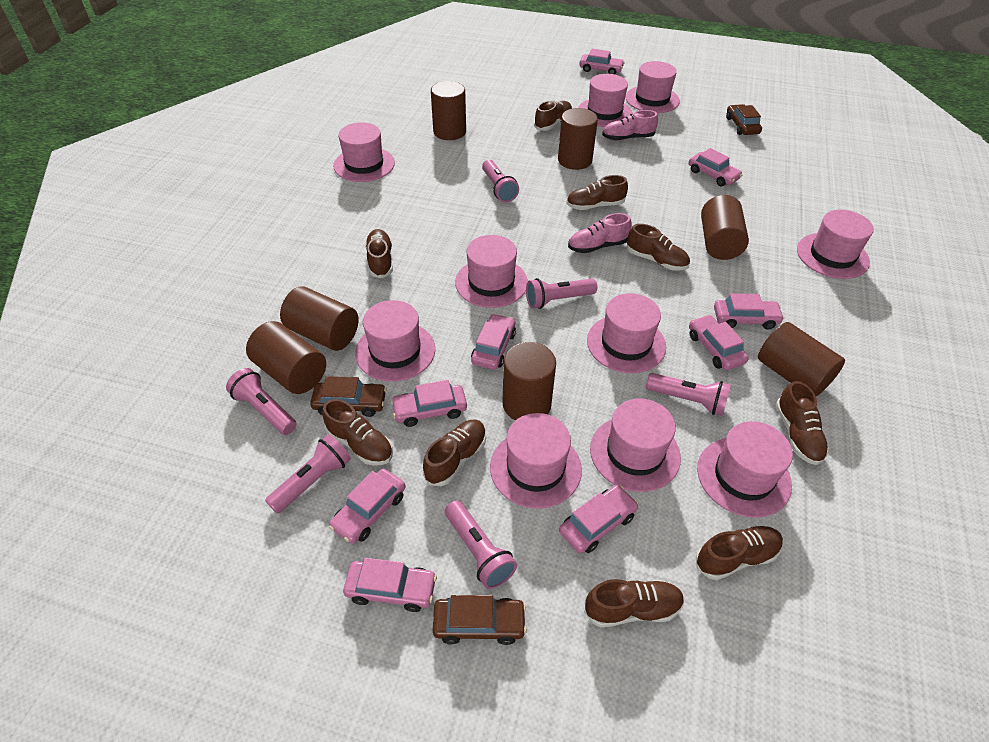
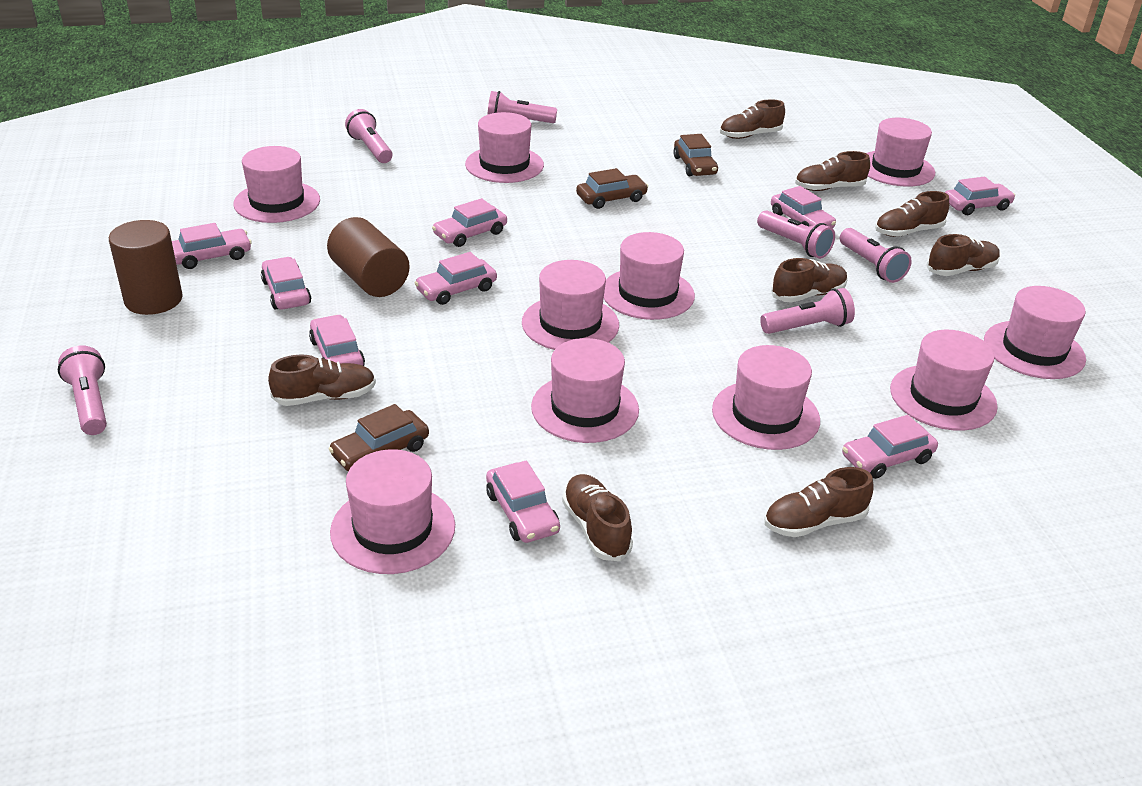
brown cylinder: 7 -> 2
brown shoe: 9 -> 8
pink shoe: 2 -> 0

